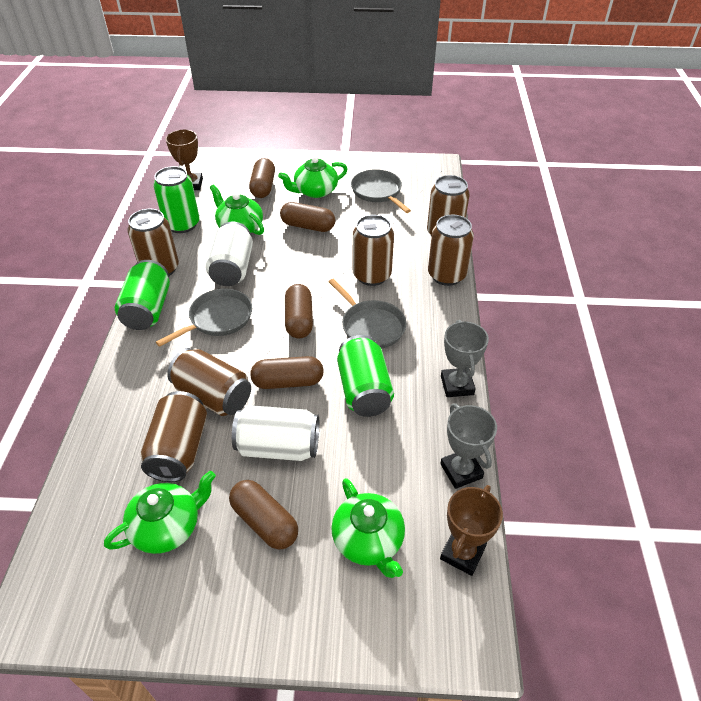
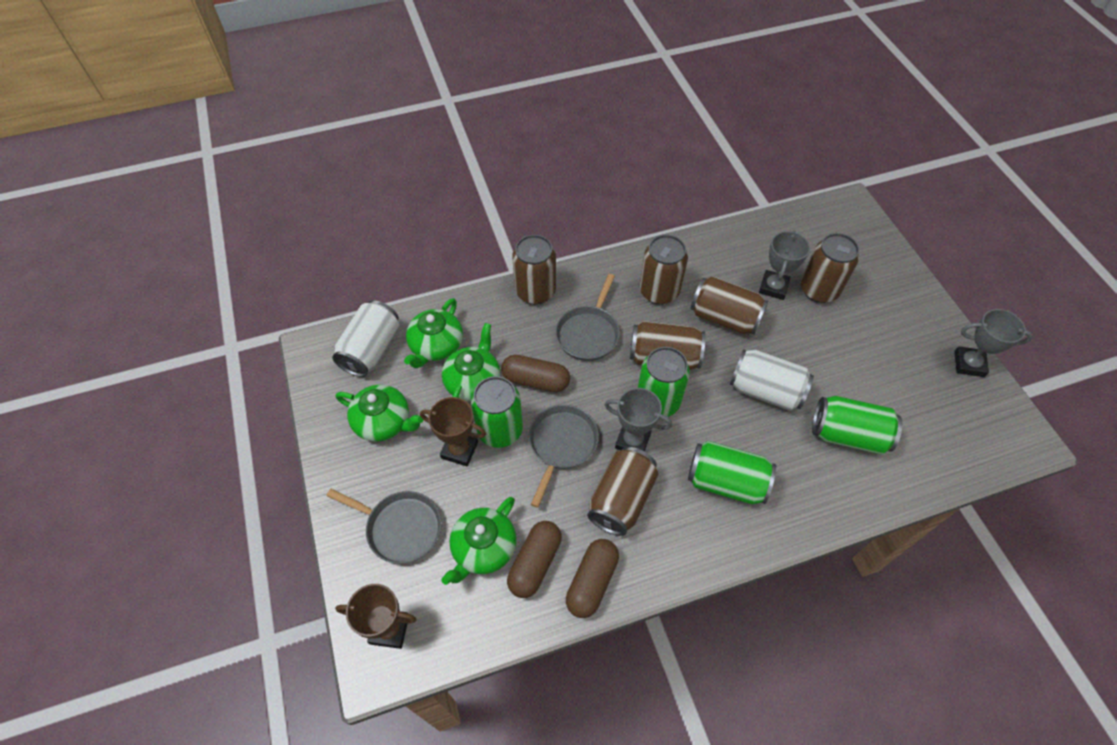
brown capsule: 5 -> 3
green can: 3 -> 4
grey trophy: 2 -> 3

